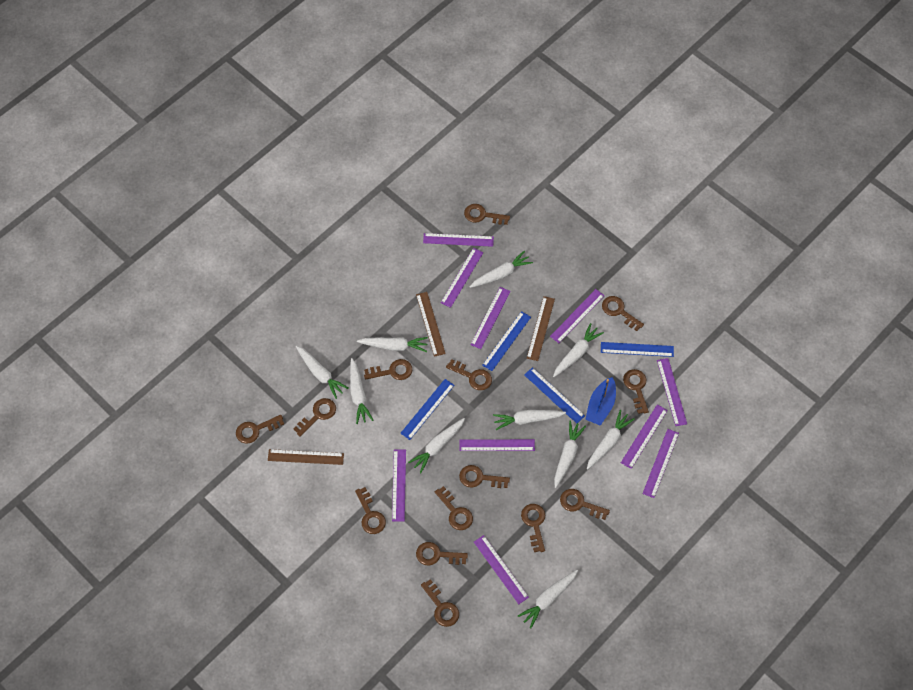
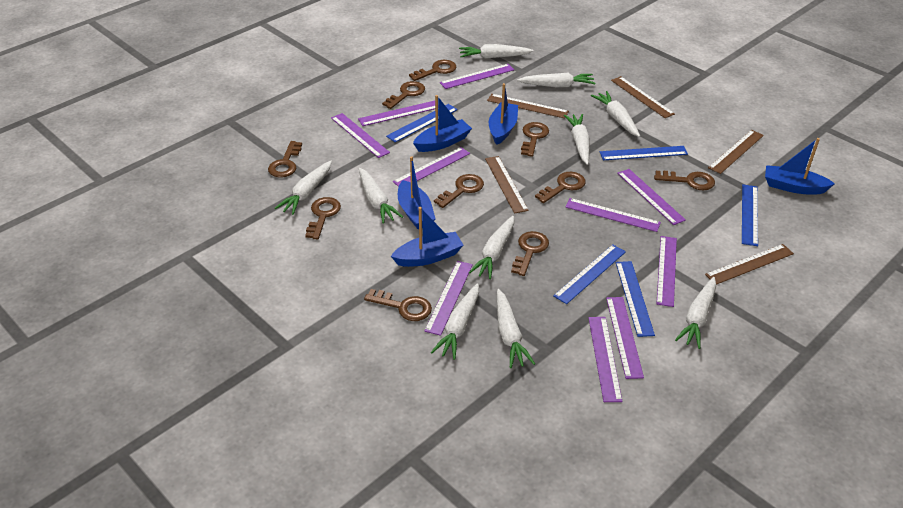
blue boat: 1 -> 5
blue ruler: 4 -> 5
brown key: 14 -> 10
brown ruler: 3 -> 5

